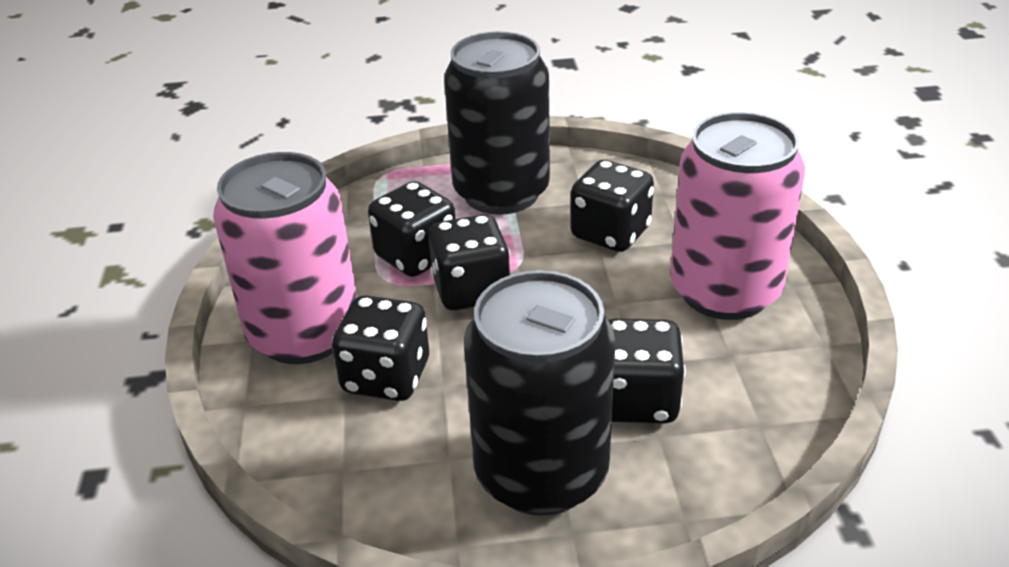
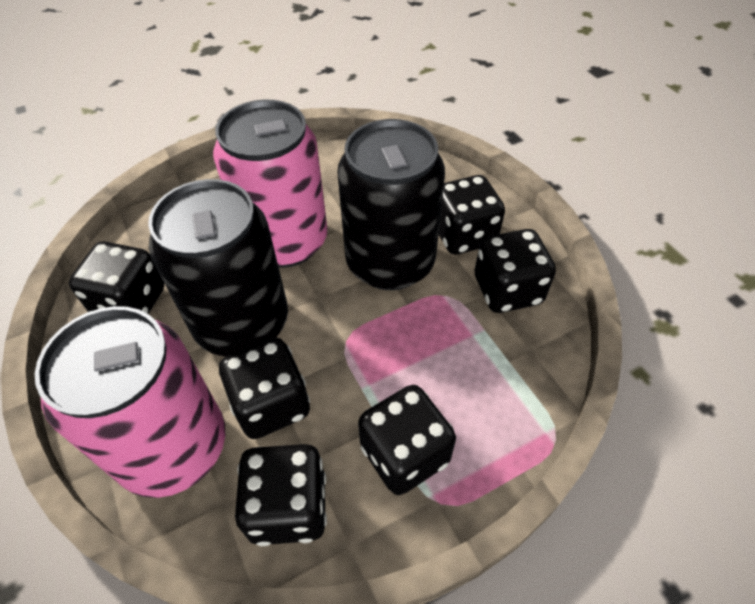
black dice: 5 -> 6

